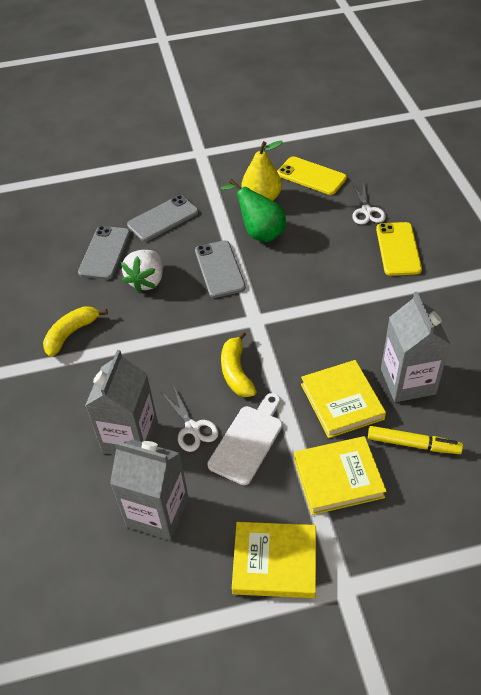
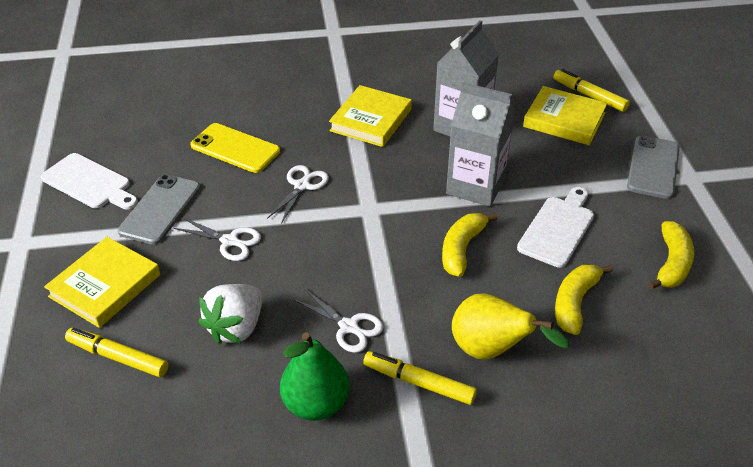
grey carton: 3 -> 2
grey phone: 3 -> 2
white cutting board: 1 -> 2
white scissors: 2 -> 3
yellow banana: 2 -> 3
yellow marker: 1 -> 3
yellow phone: 2 -> 1

